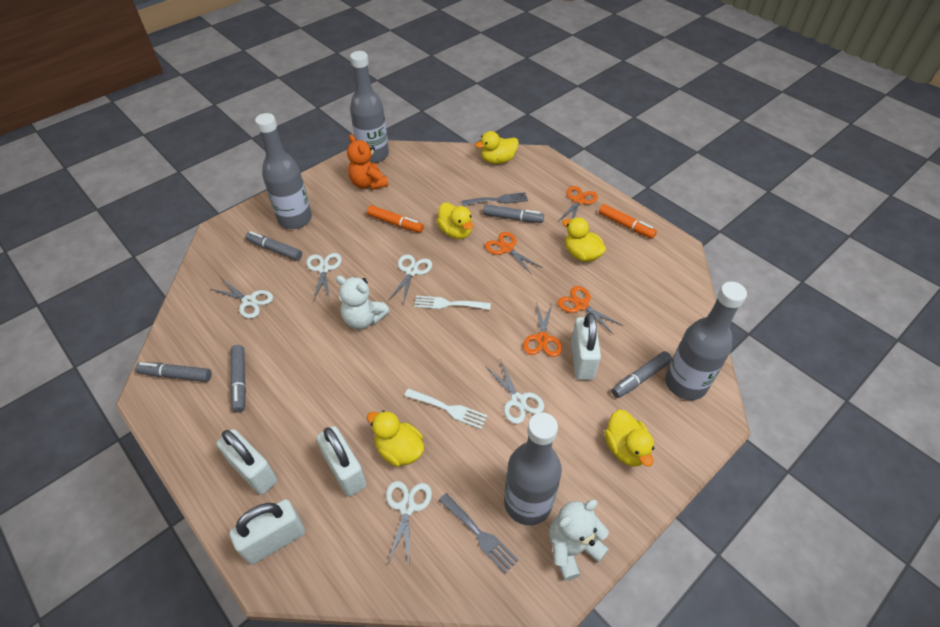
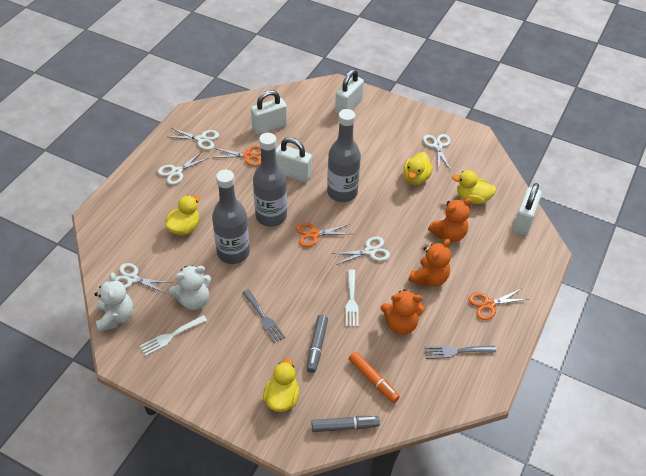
grey bottle: 4 -> 3
grey marker: 5 -> 2
orange marker: 2 -> 1
orange scissors: 4 -> 3
orange teddy bear: 1 -> 3
yellow duck: 5 -> 4

